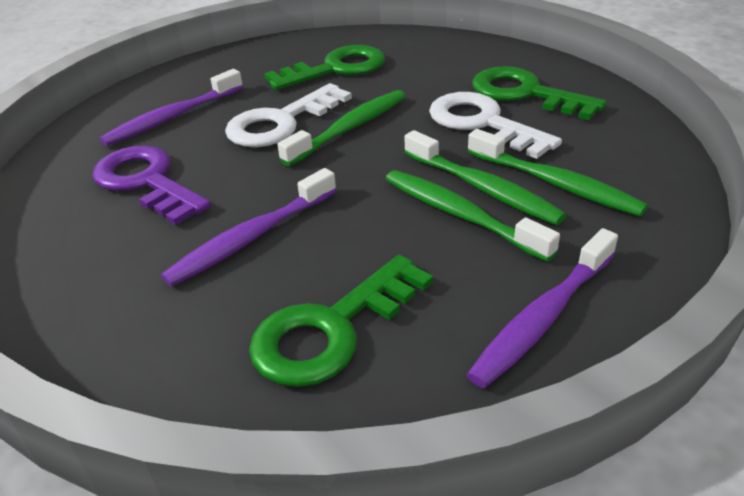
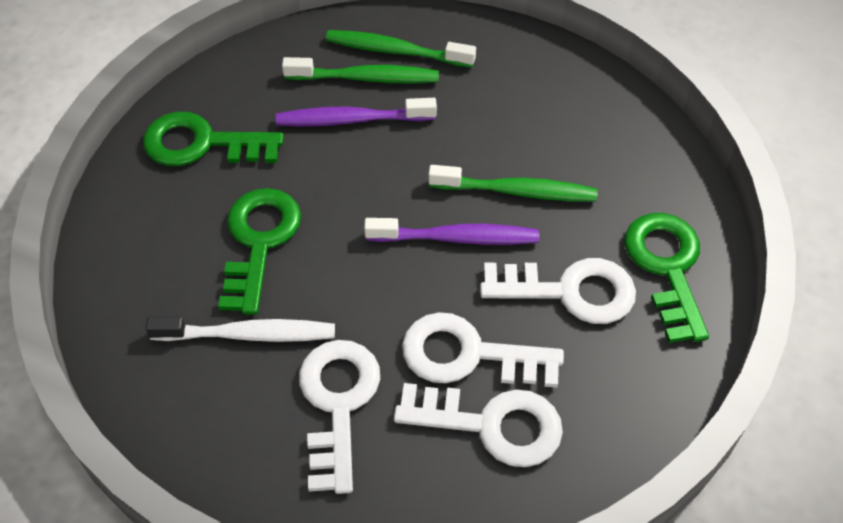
green toothbrush: 4 -> 3
purple key: 1 -> 0
purple toothbrush: 3 -> 2
white key: 2 -> 4
white toothbrush: 0 -> 1

